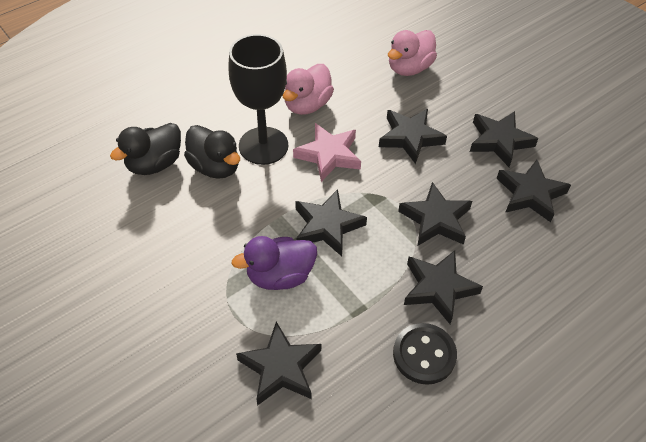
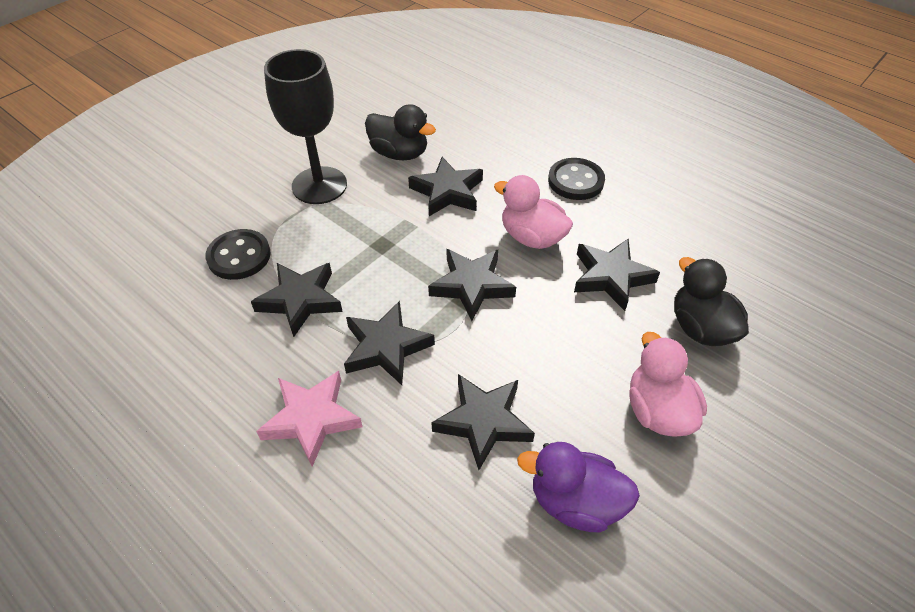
black button: 1 -> 2
black star: 7 -> 6

